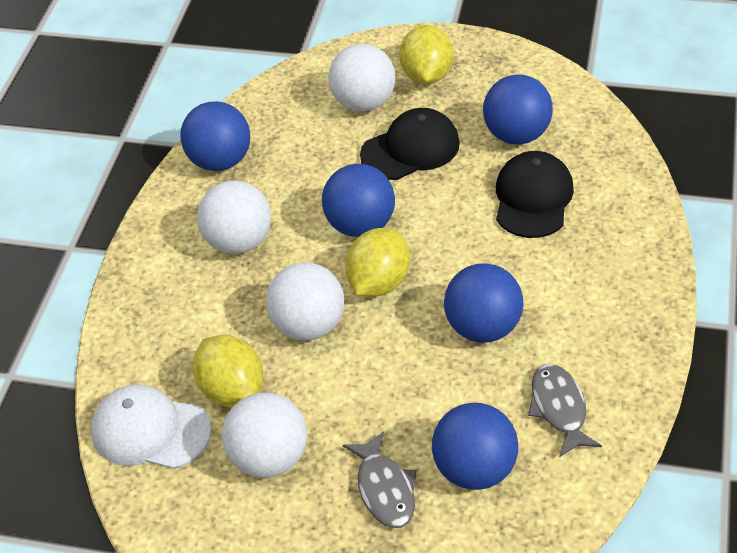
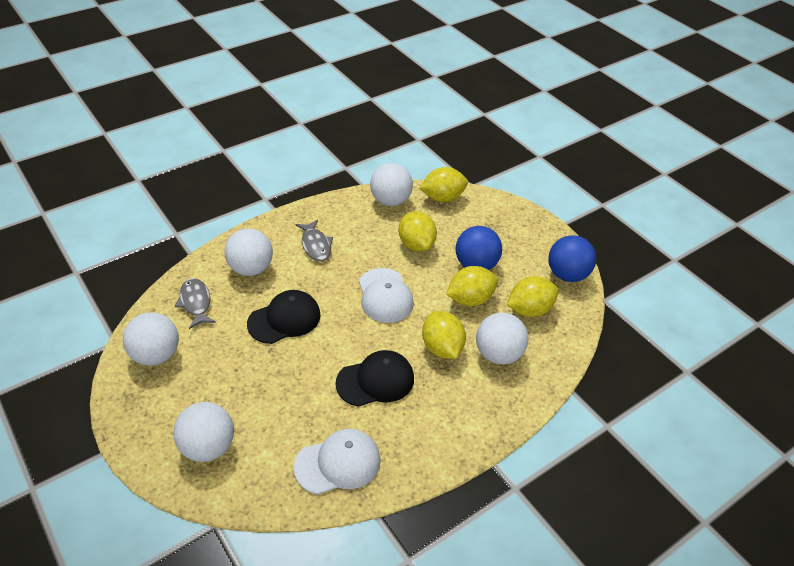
blue ball: 5 -> 2
white ball: 4 -> 5
white cap: 1 -> 2
yellow lemon: 3 -> 5

